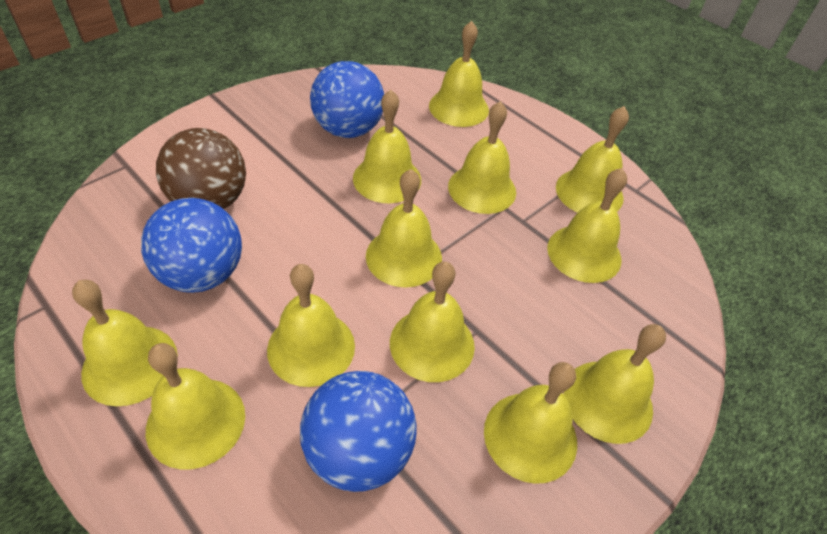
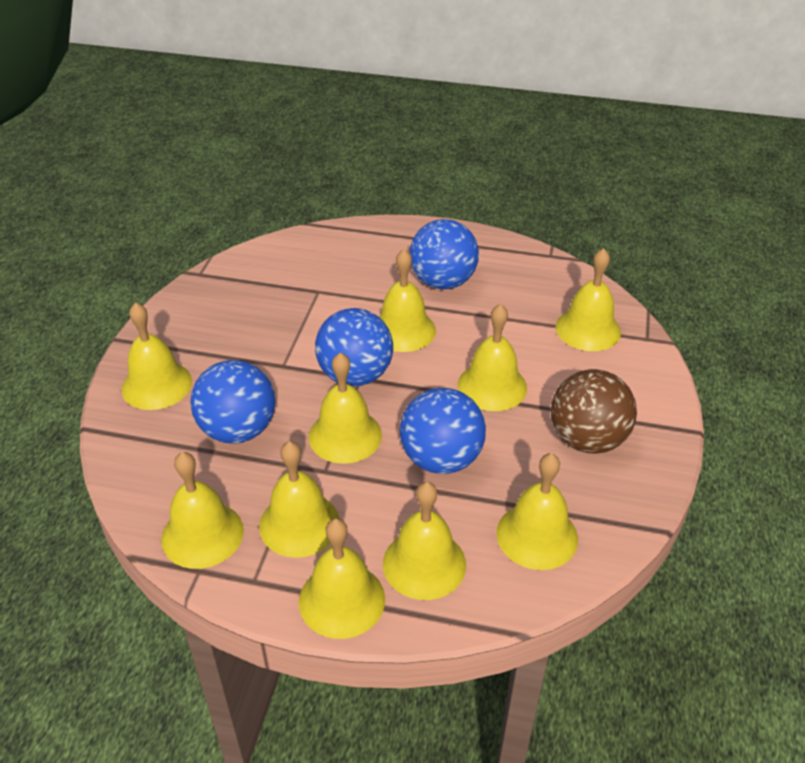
blue ball: 3 -> 4
yellow bell: 12 -> 10

